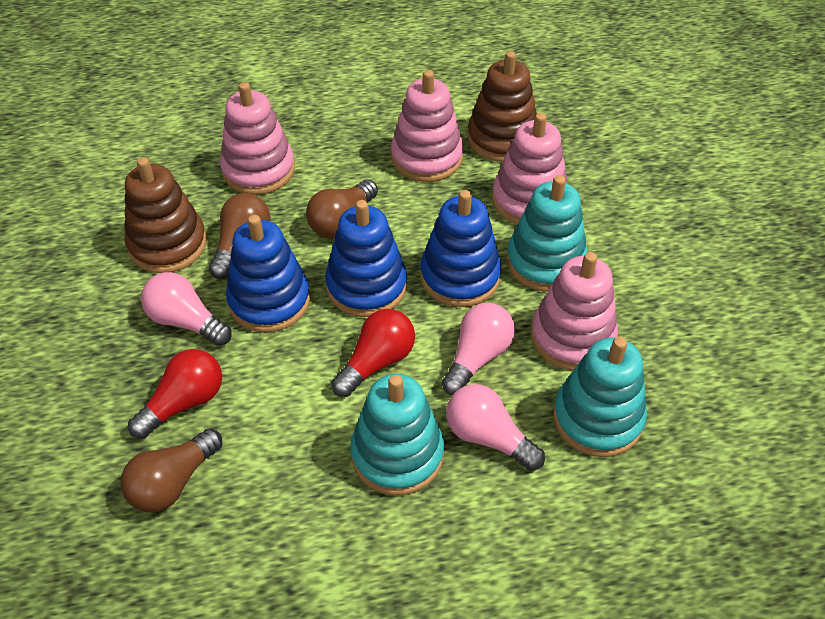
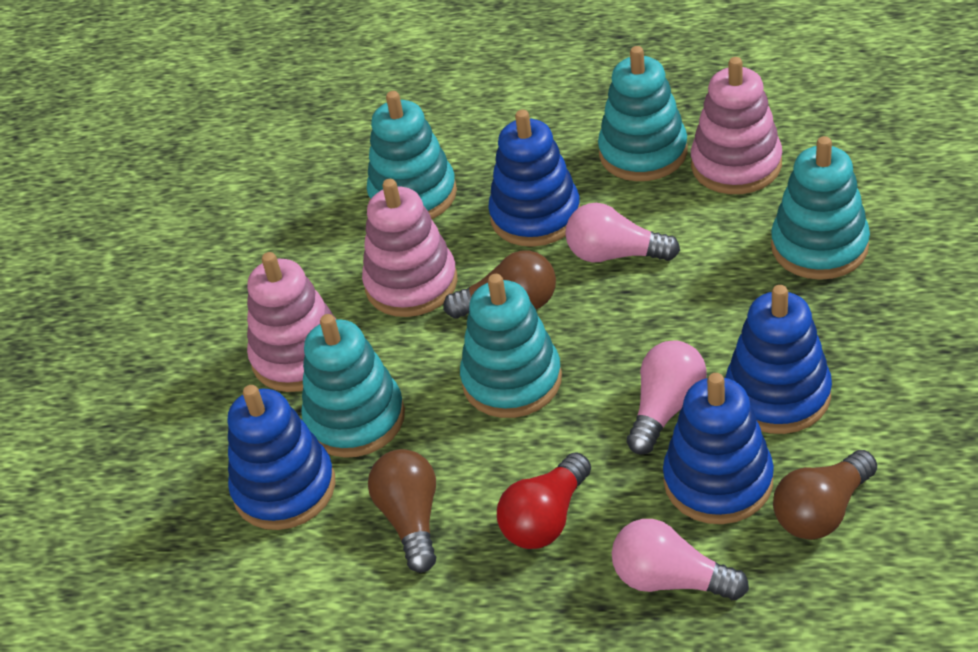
blue stacking toy: 3 -> 4
brown stacking toy: 2 -> 0
pink stacking toy: 4 -> 3
red light bulb: 2 -> 1
turquoise stacking toy: 3 -> 5

